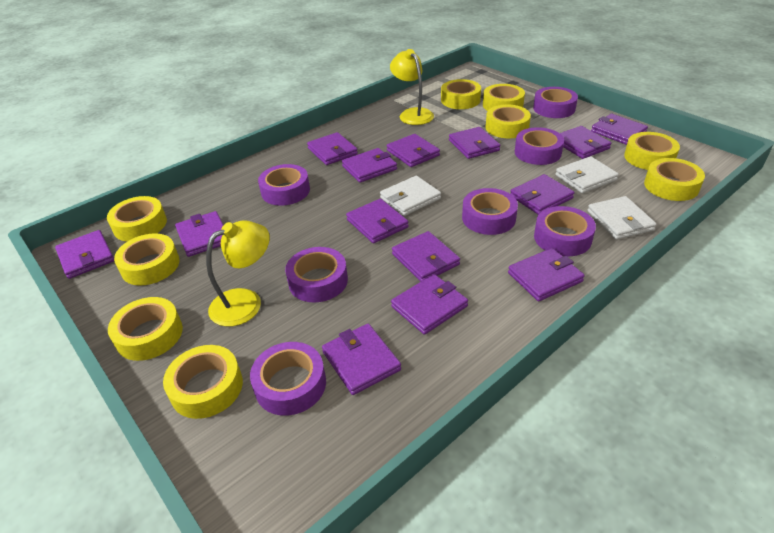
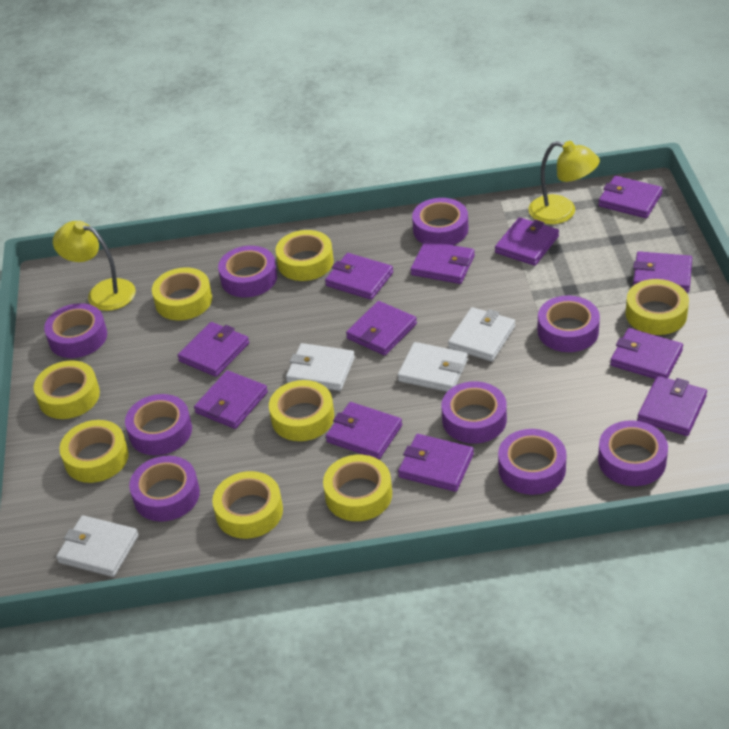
purple tape: 7 -> 9
purple wallet: 14 -> 12
white wallet: 3 -> 4
yellow tape: 9 -> 8

